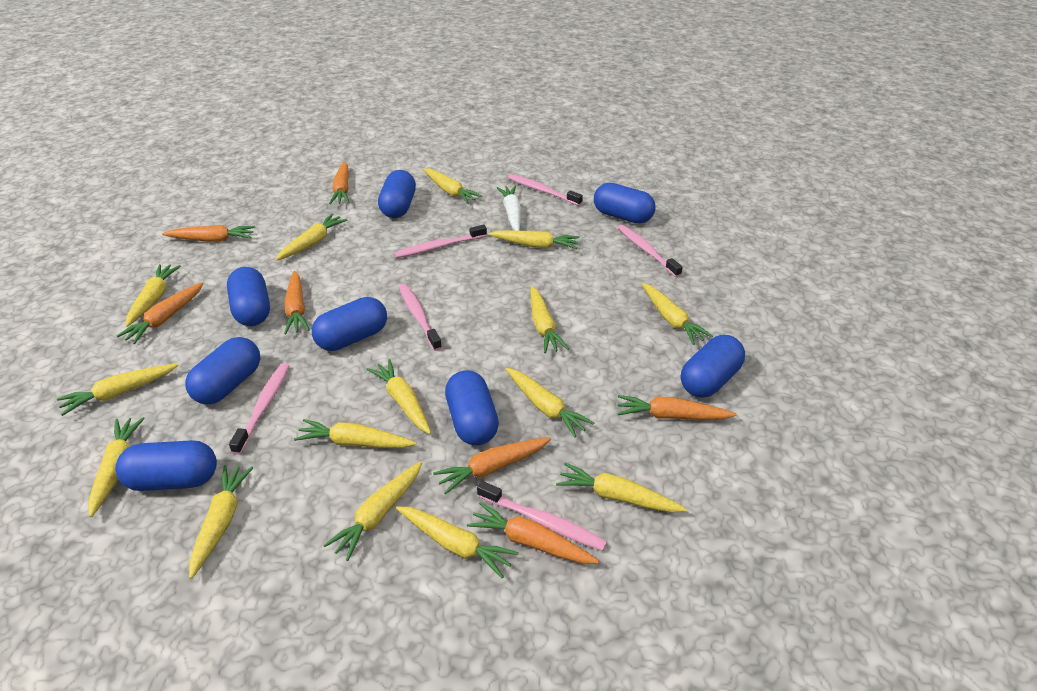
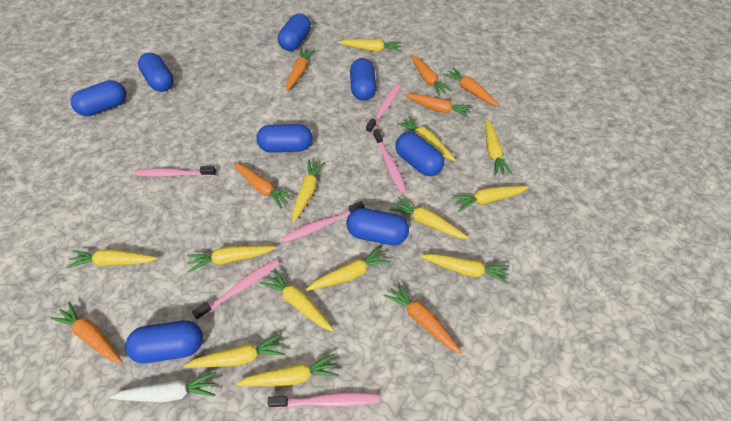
yellow carrot: 15 -> 13

